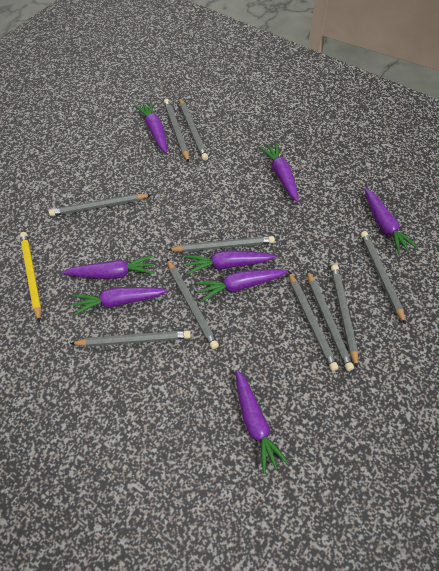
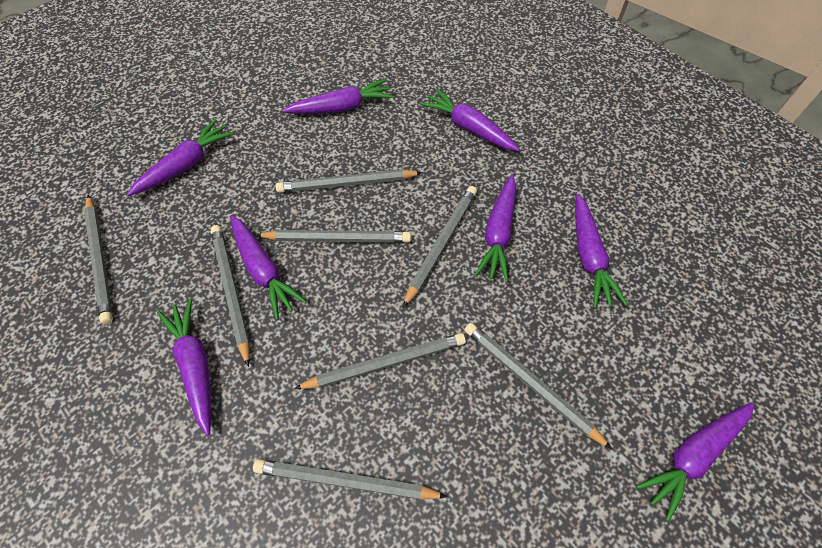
grey pencil: 10 -> 8
yellow pencil: 1 -> 0

